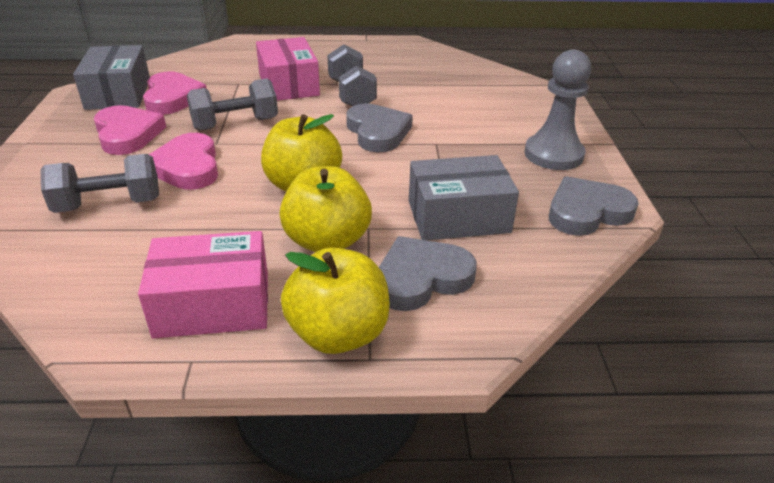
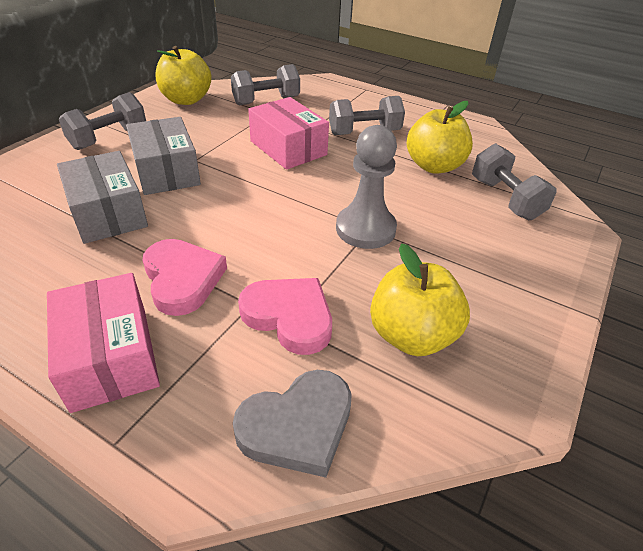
grey dumbbell: 3 -> 4
grey heart: 3 -> 1
pink heart: 3 -> 2

